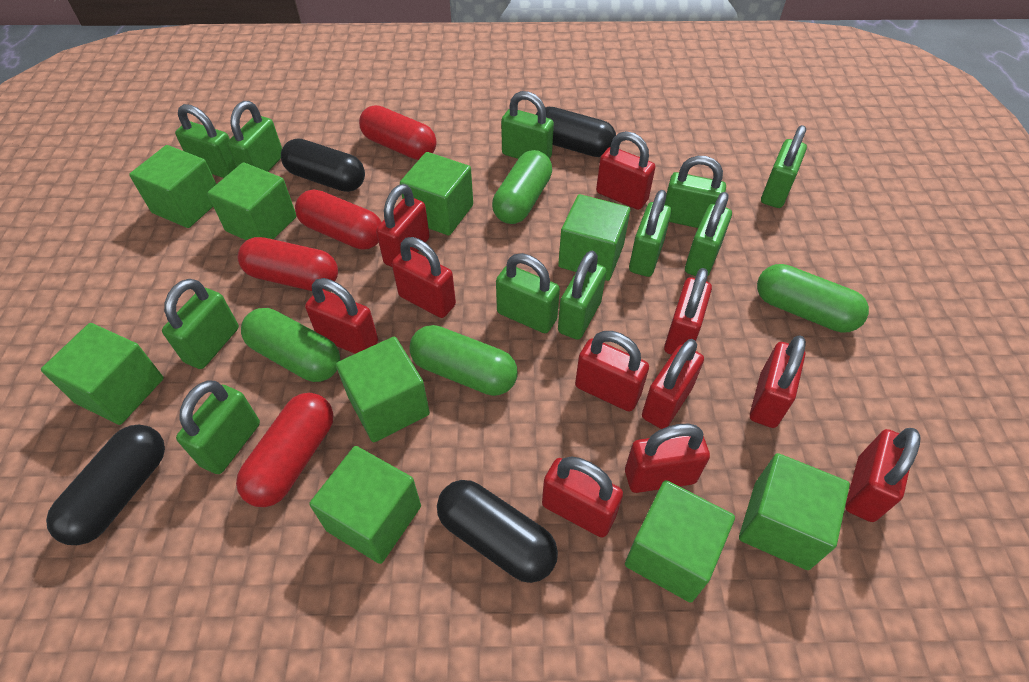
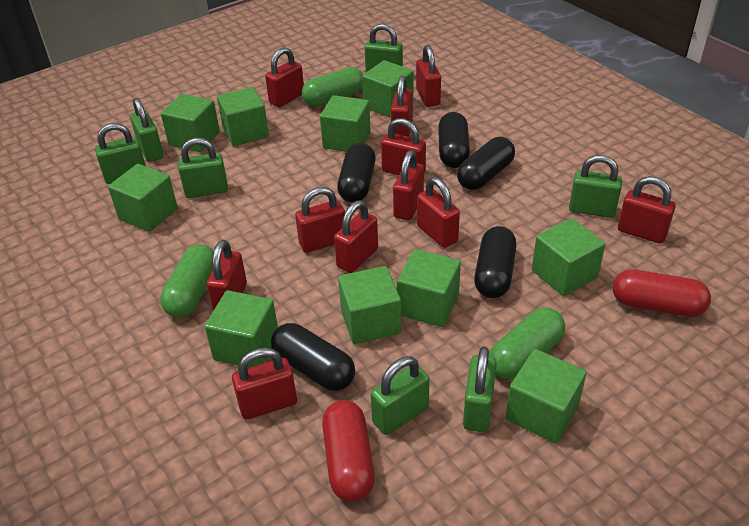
black capsule: 4 -> 5
green capsule: 4 -> 3
green cube: 9 -> 10
green padlock: 11 -> 7
red capsule: 4 -> 2

